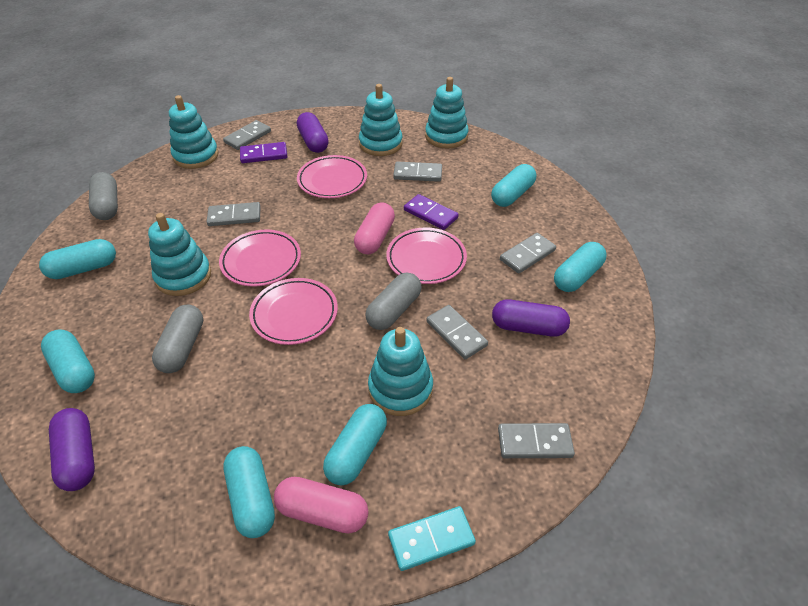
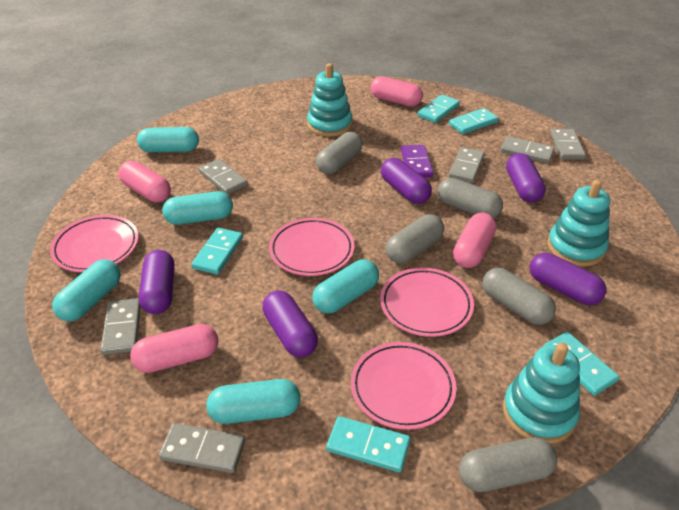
grey capsule: 3 -> 5
pink capsule: 2 -> 4
purple capsule: 3 -> 5
purple domino: 2 -> 1
turquoise capsule: 6 -> 5
turquoise domino: 1 -> 5
turquoise stacking toy: 5 -> 3

